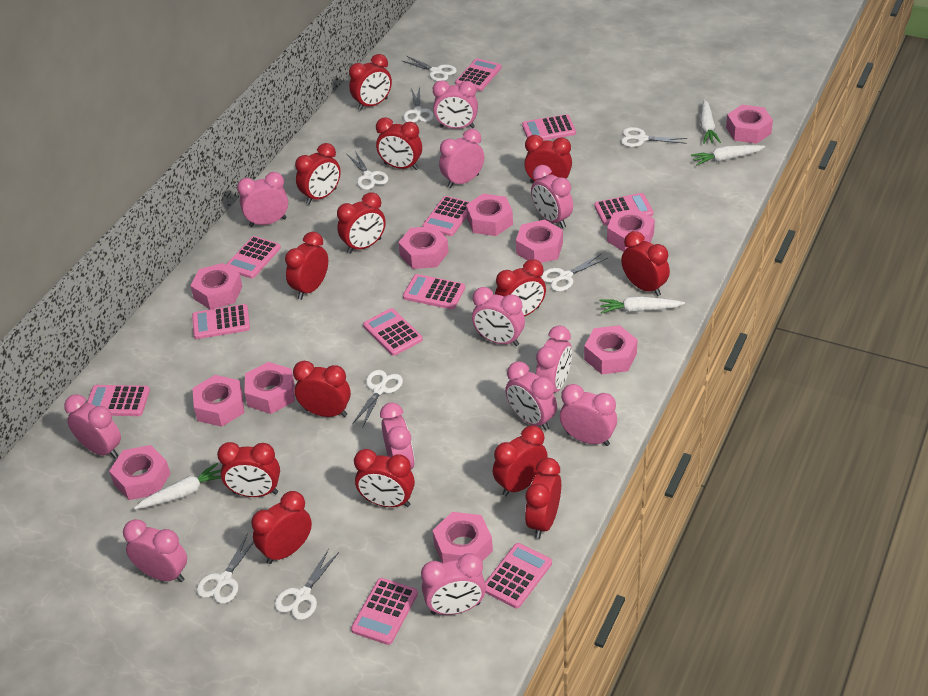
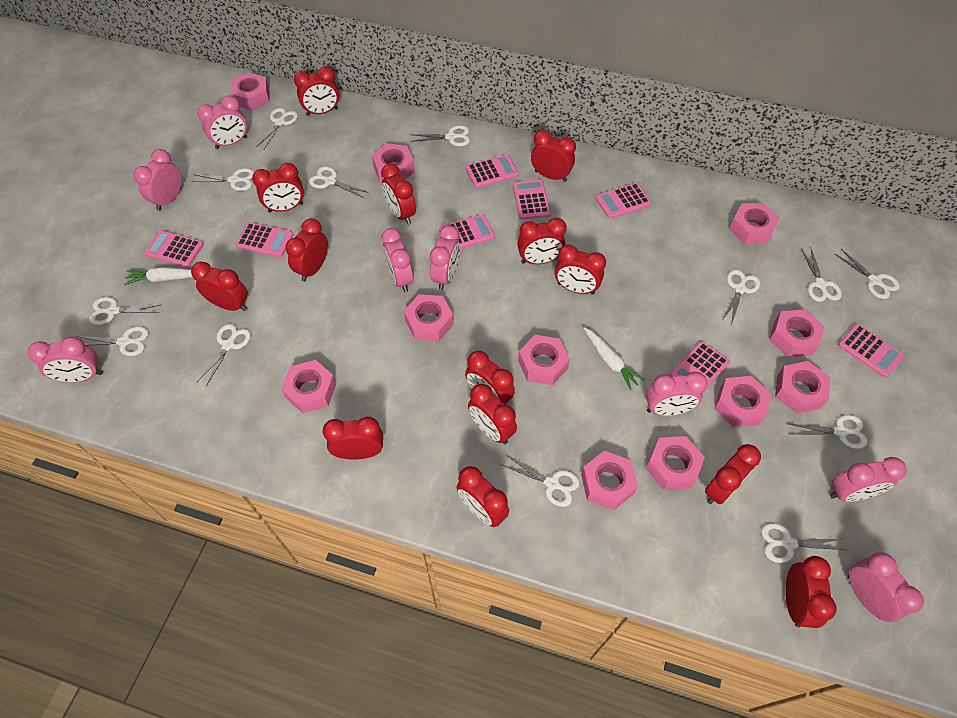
pink calculator: 11 -> 8
pink clock: 12 -> 8
white carrot: 4 -> 2
white scissors: 8 -> 13

